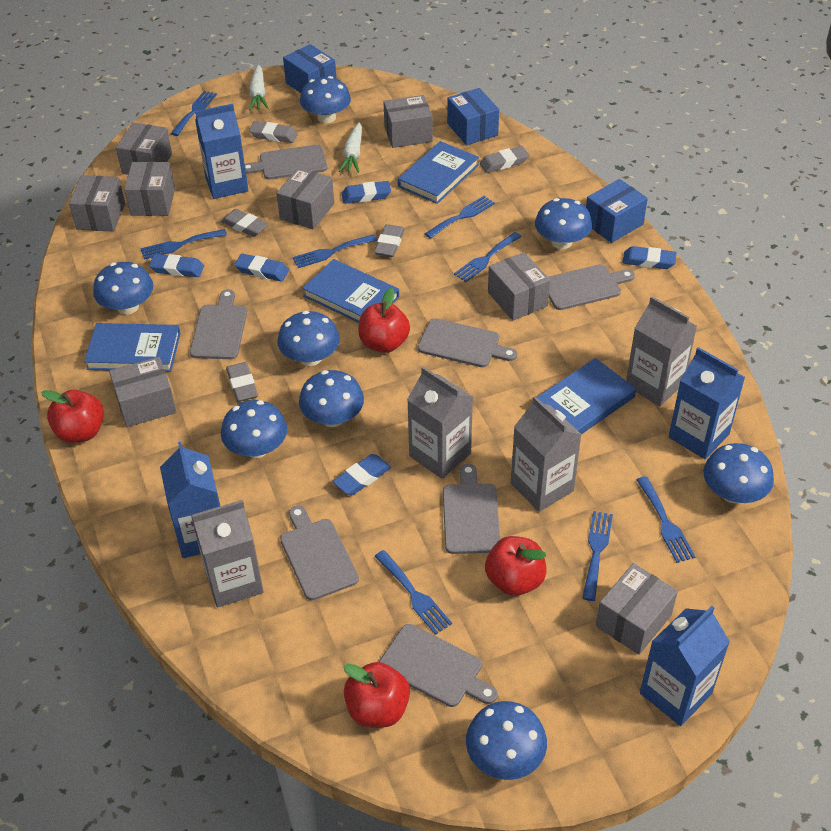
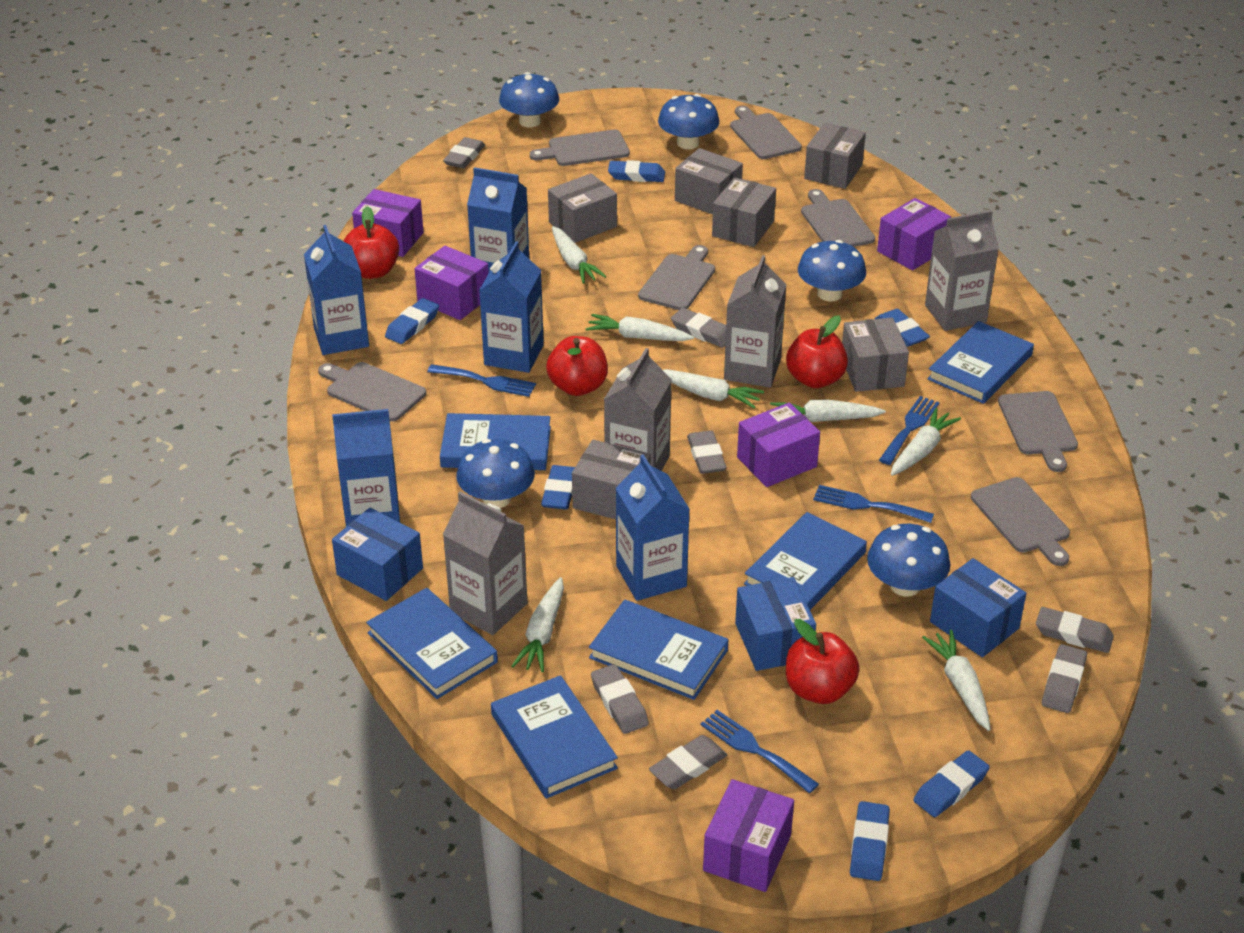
blue book: 4 -> 6
blue carton: 4 -> 5
blue eraser: 5 -> 6
blue fork: 8 -> 4
blue mushroom: 8 -> 5
grey box: 8 -> 6
grey eraser: 5 -> 7
purple box: 0 -> 5
white carrot: 2 -> 7

